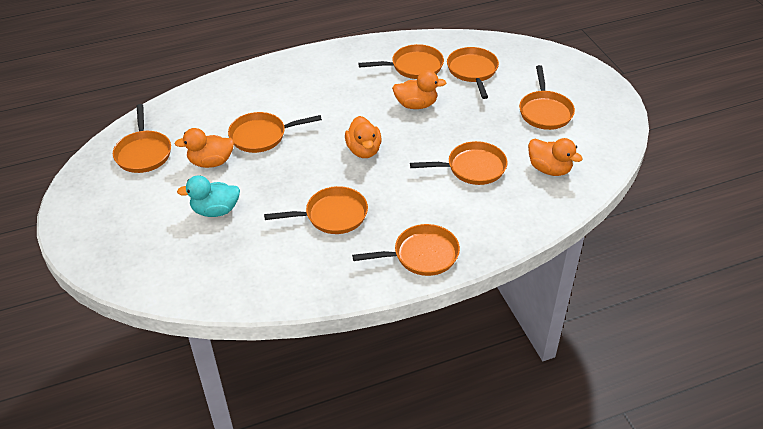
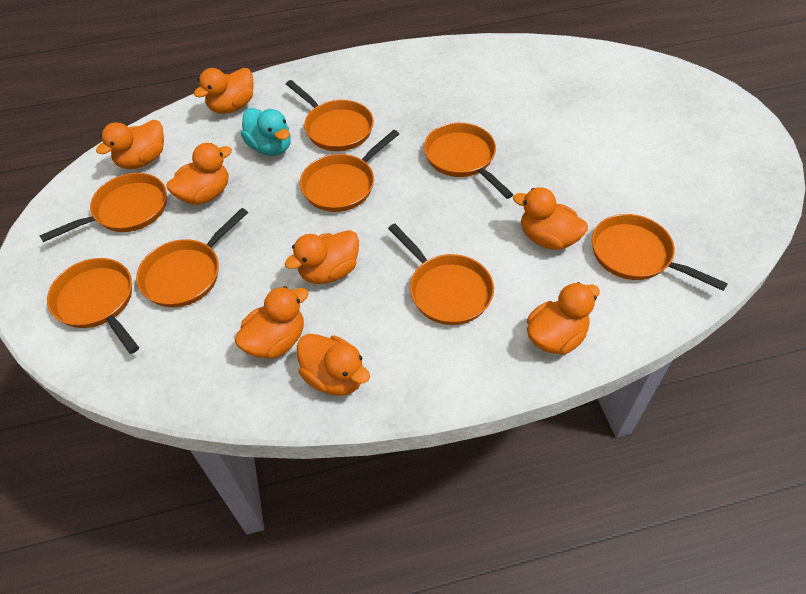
orange duck: 4 -> 8

